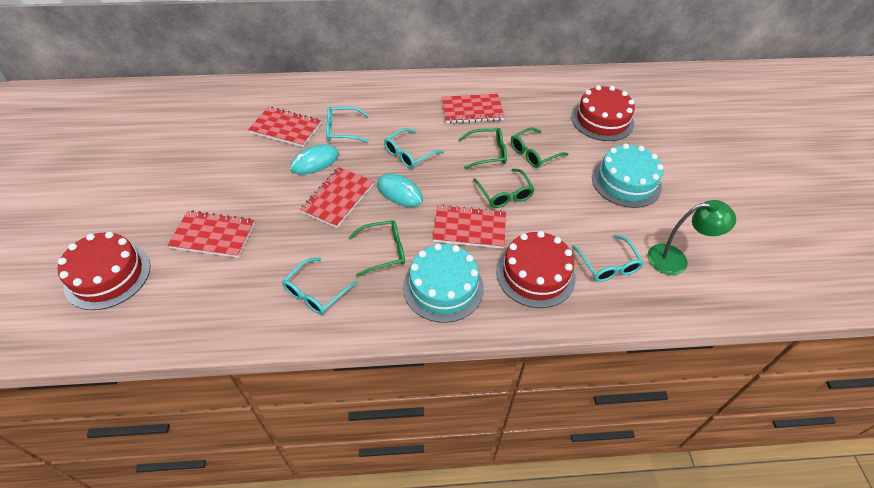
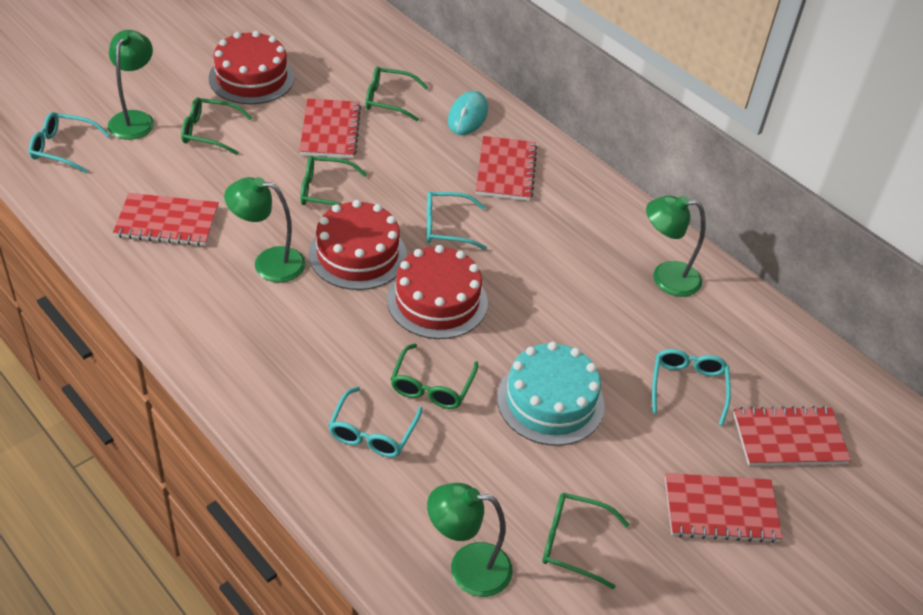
green glasses: 4 -> 5
green lamp: 1 -> 4
turquoise cake: 2 -> 1
turquoise mouse: 2 -> 1

